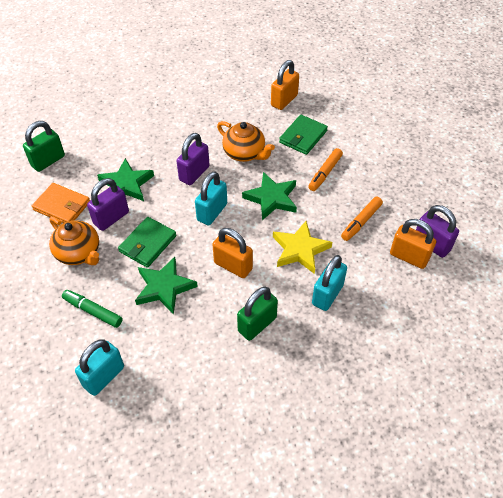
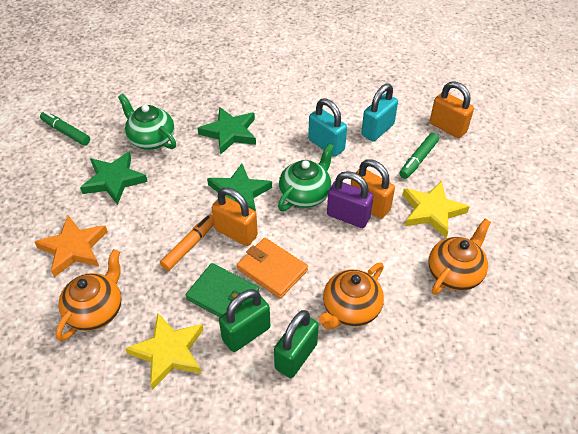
green marker: 1 -> 2
green teapot: 0 -> 2
green wallet: 2 -> 1
orange marker: 2 -> 1
orange star: 0 -> 1
orange teapot: 2 -> 3
purple padlock: 3 -> 1
turquoise padlock: 3 -> 2
yellow star: 1 -> 2

